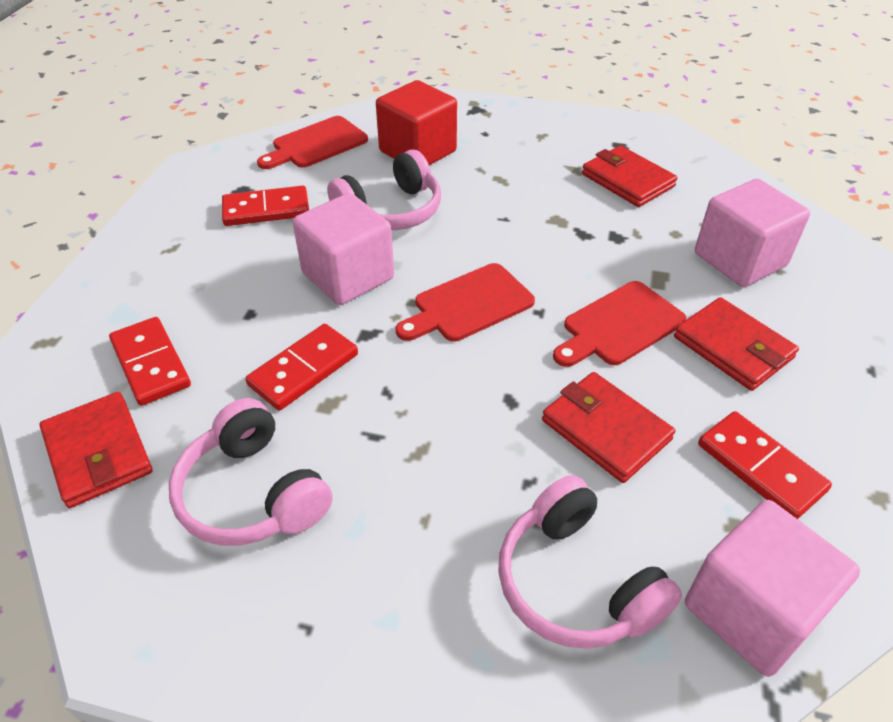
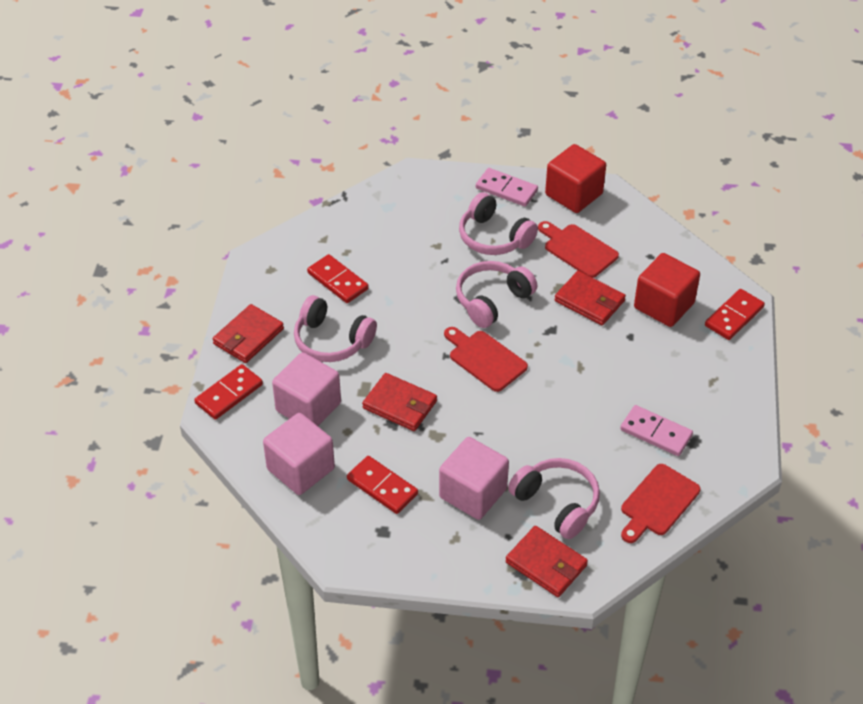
pink domino: 0 -> 2
pink headphones: 3 -> 4
red cube: 1 -> 2

